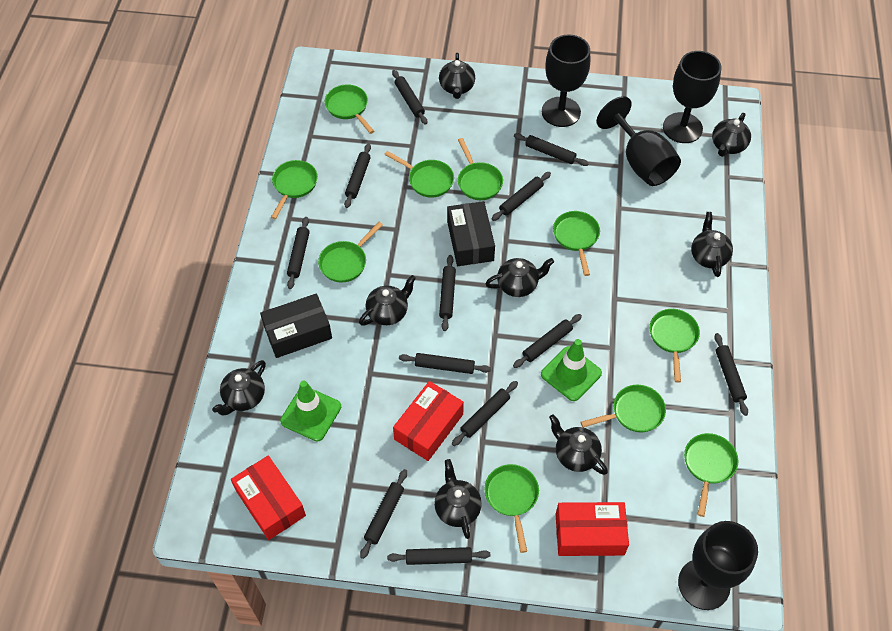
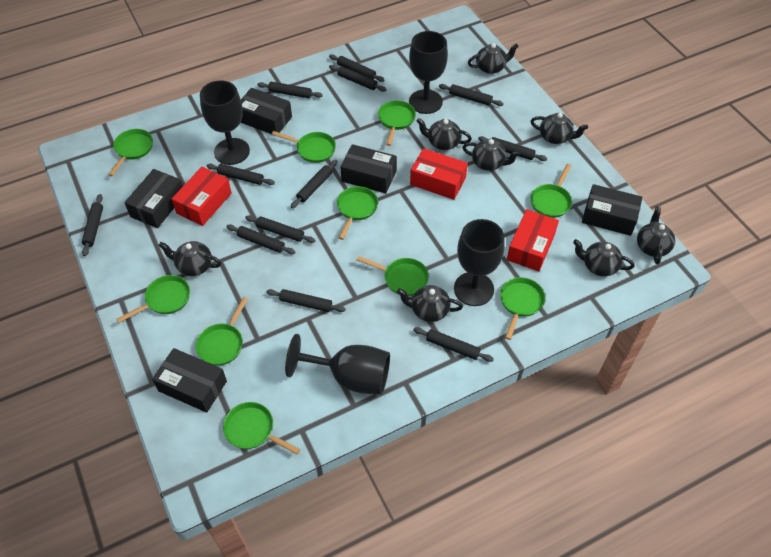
black box: 2 -> 5
green traffic cone: 2 -> 0

